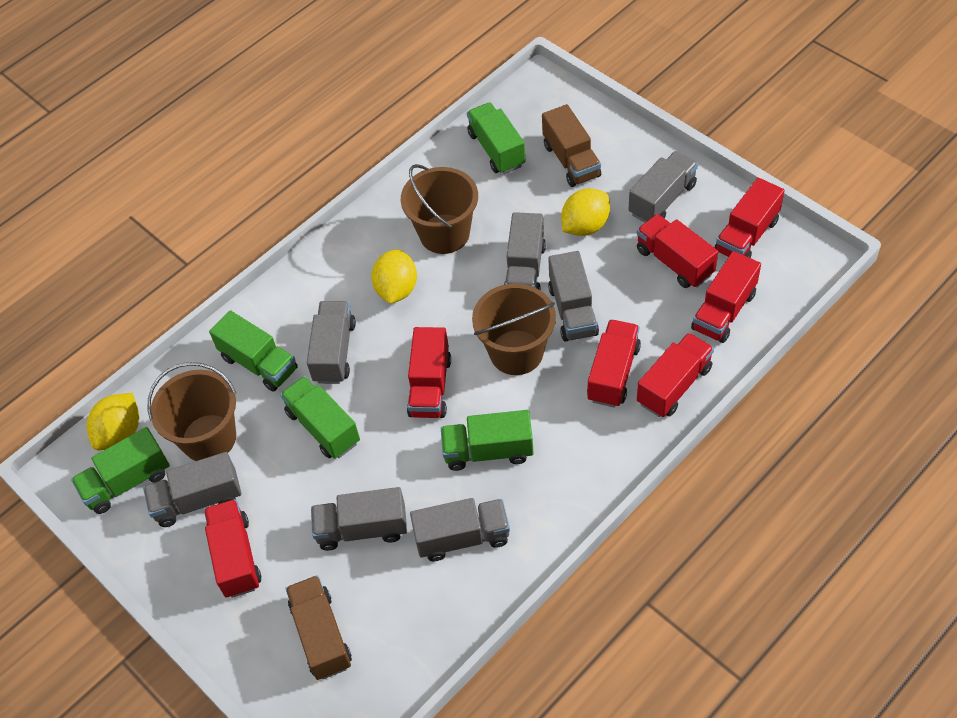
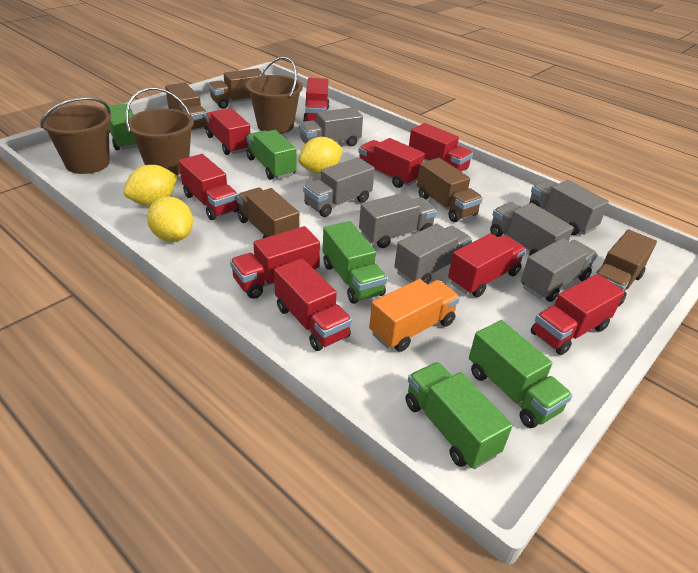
brown truck: 2 -> 5
orange truck: 0 -> 1
red truck: 7 -> 9

